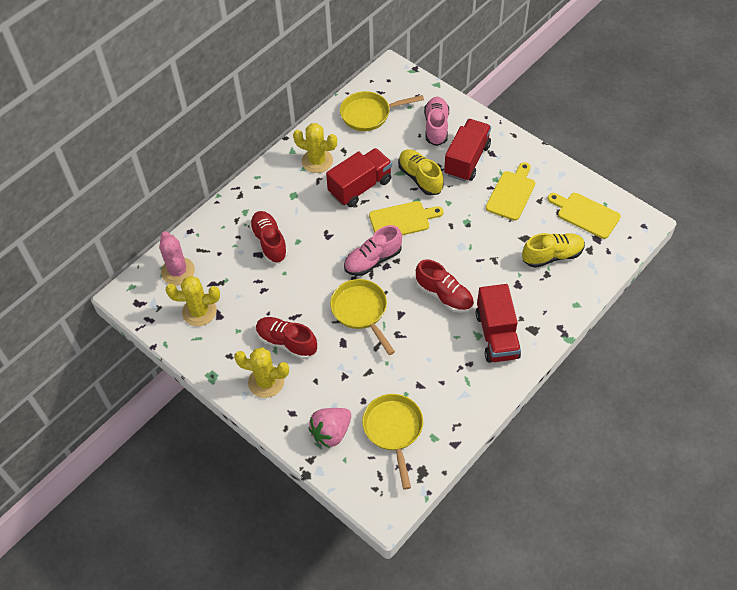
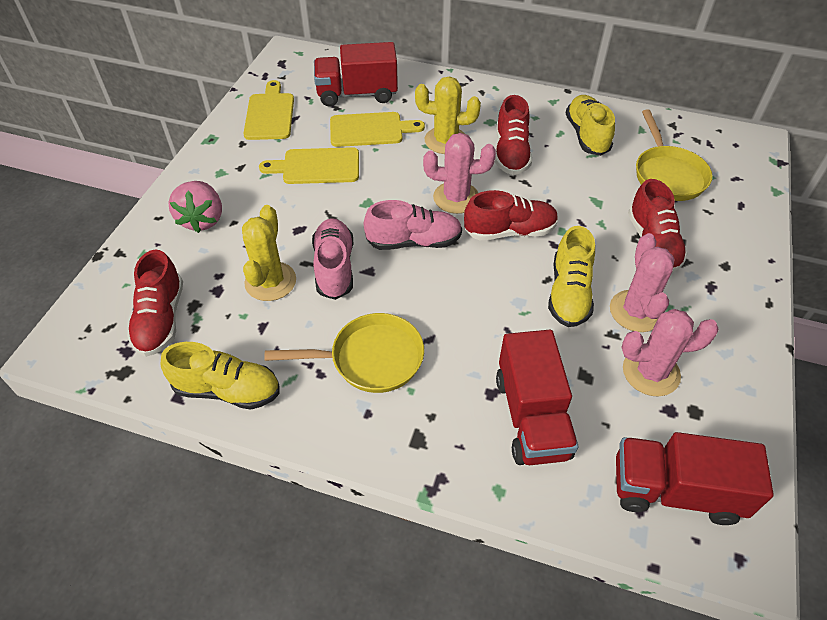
pink cactus: 1 -> 3
red shoe: 3 -> 4
yellow cactus: 3 -> 2
yellow pan: 3 -> 2
yellow shoe: 2 -> 3

